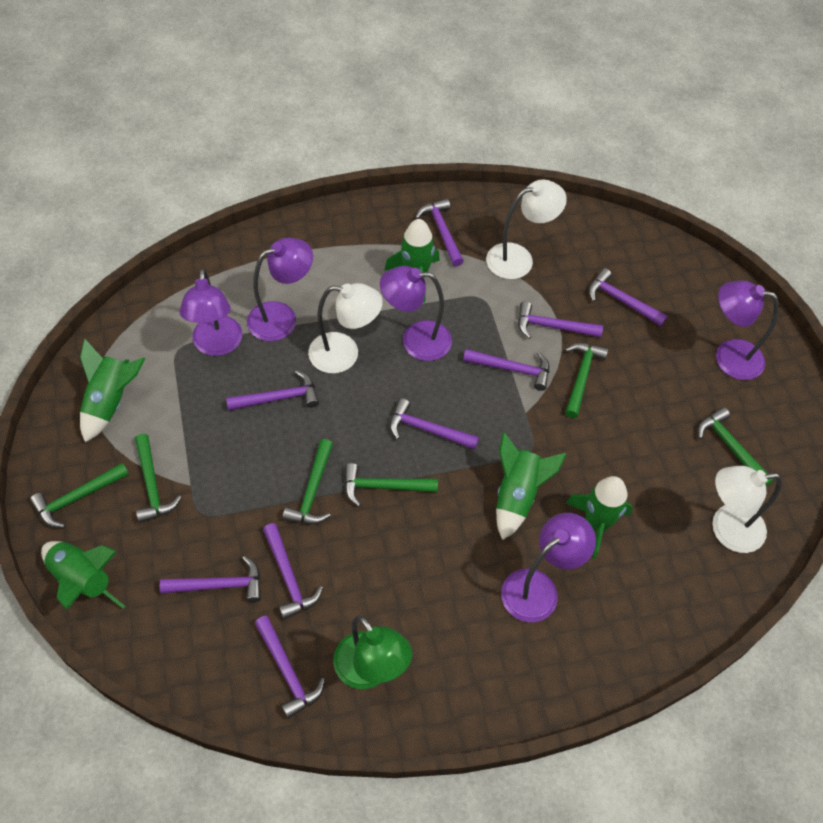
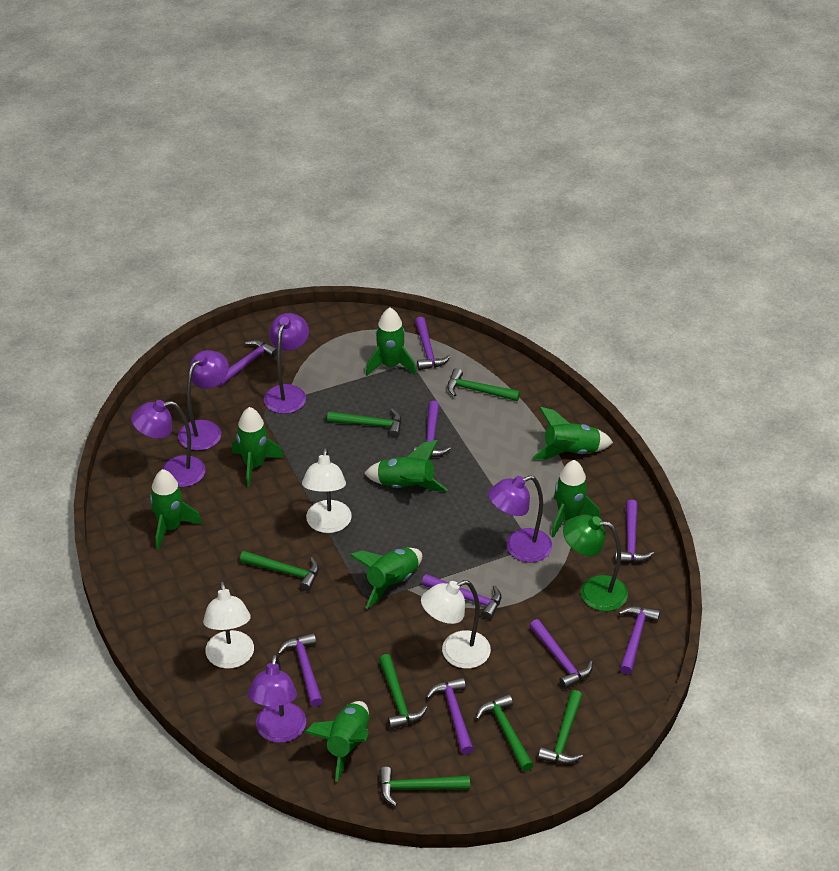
green hammer: 6 -> 7
green rocket: 5 -> 8

